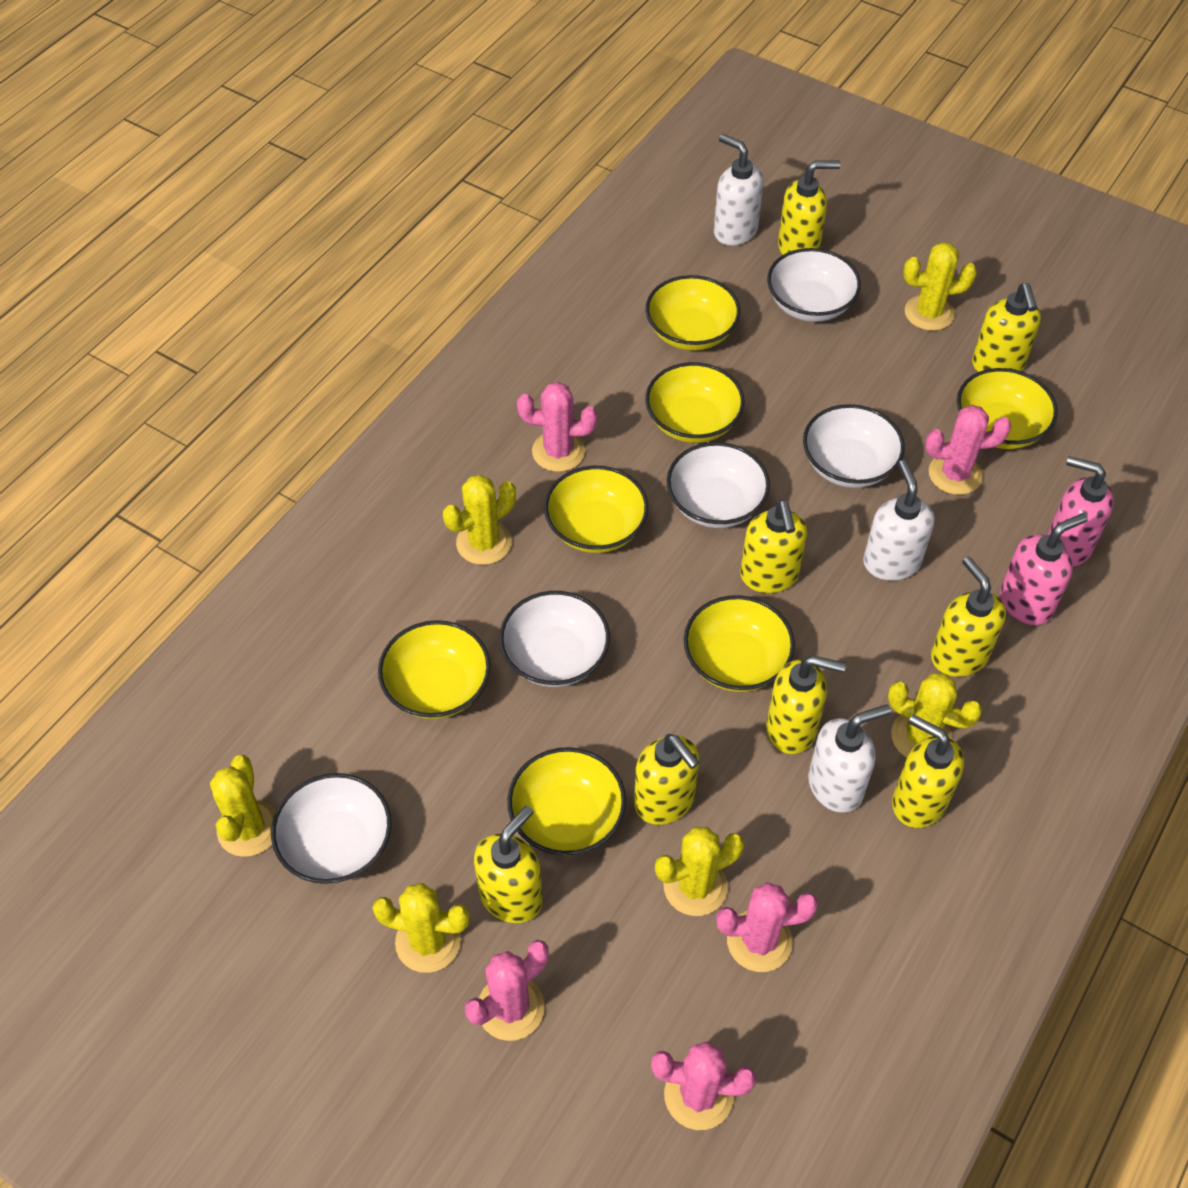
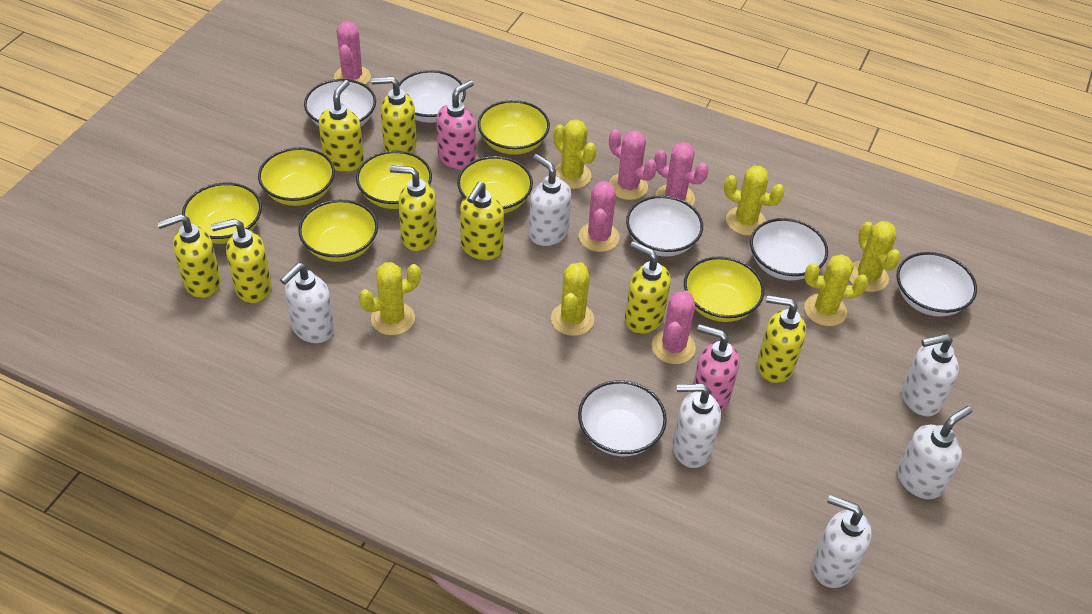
white bowl: 5 -> 6
white soap dispenser: 3 -> 6

